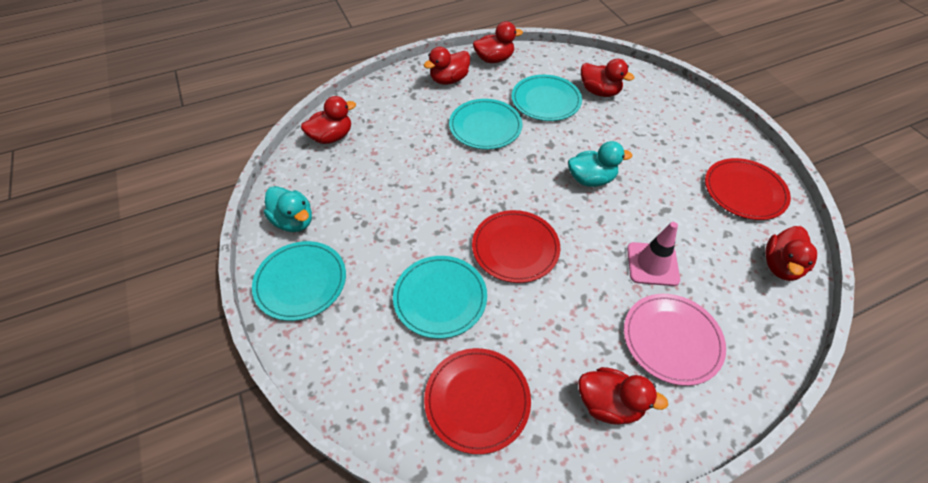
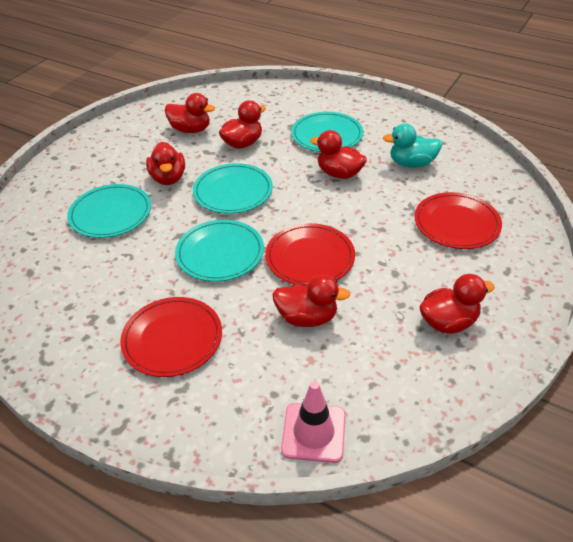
pink plate: 1 -> 0
turquoise duck: 2 -> 1

